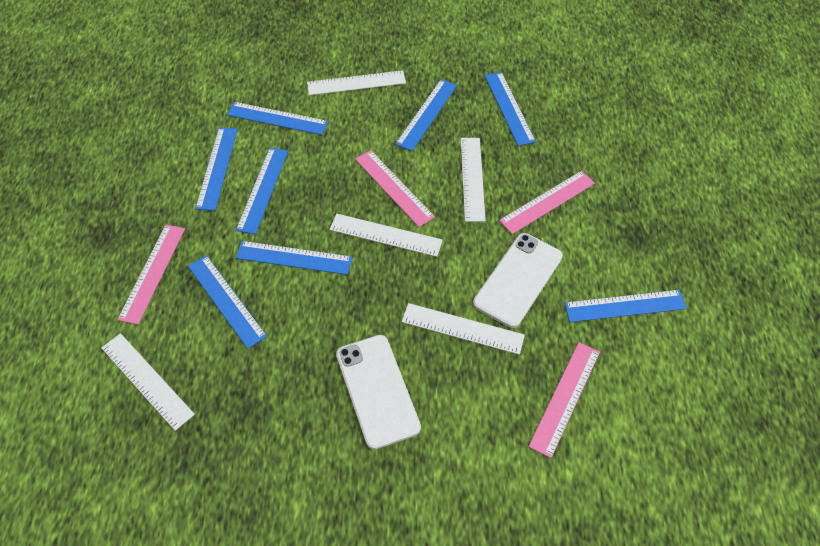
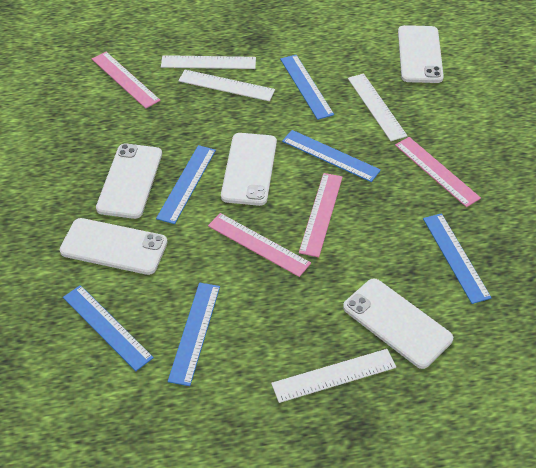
blue ruler: 8 -> 6
white phone: 2 -> 5
white ruler: 5 -> 4

